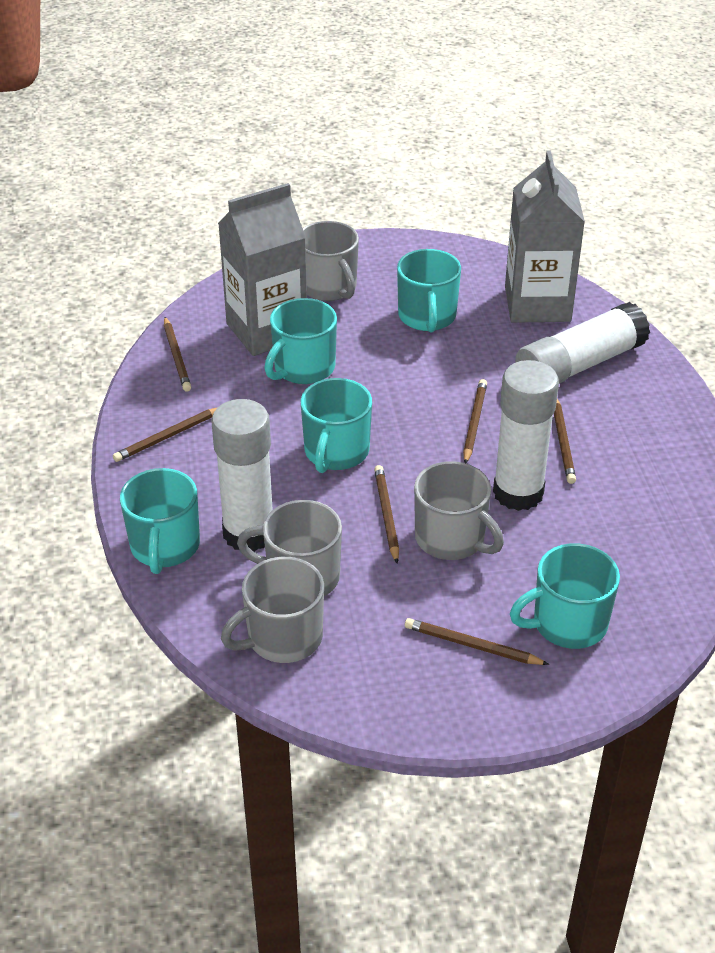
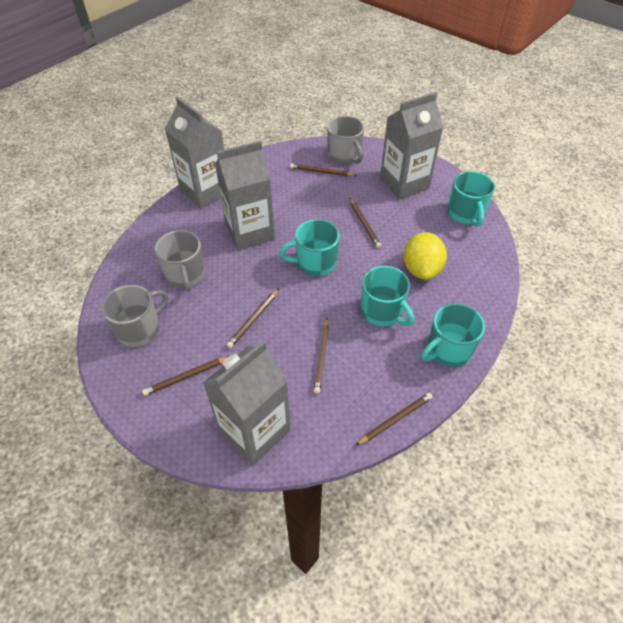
grey carton: 2 -> 4
grey mug: 4 -> 3
turquoise mug: 5 -> 4
white glue stick: 3 -> 0
yellow lemon: 0 -> 1

